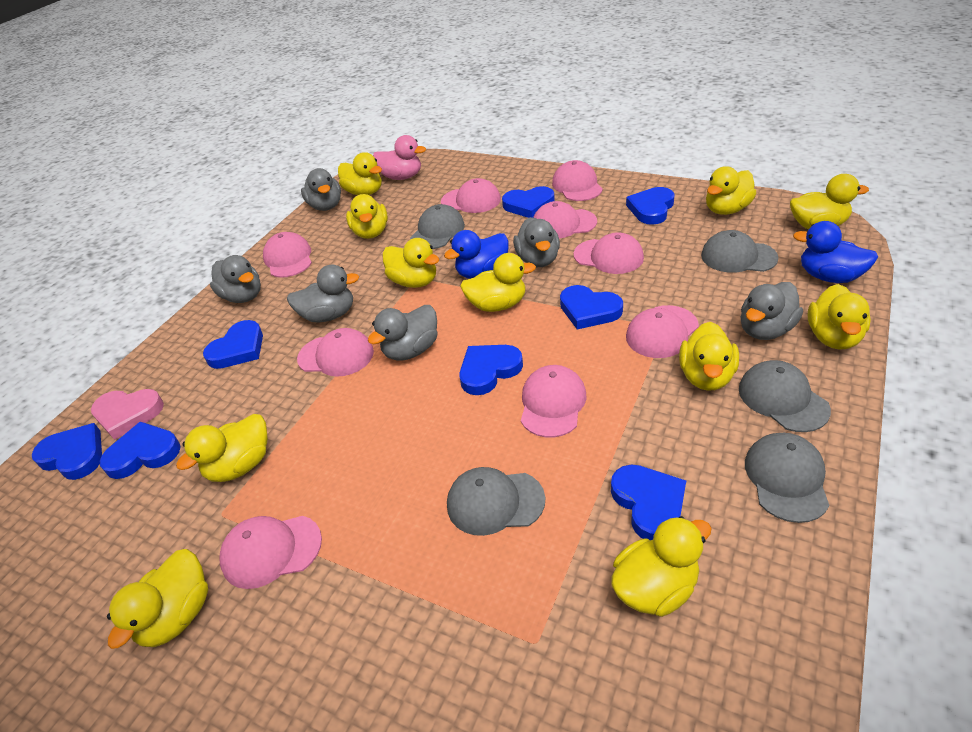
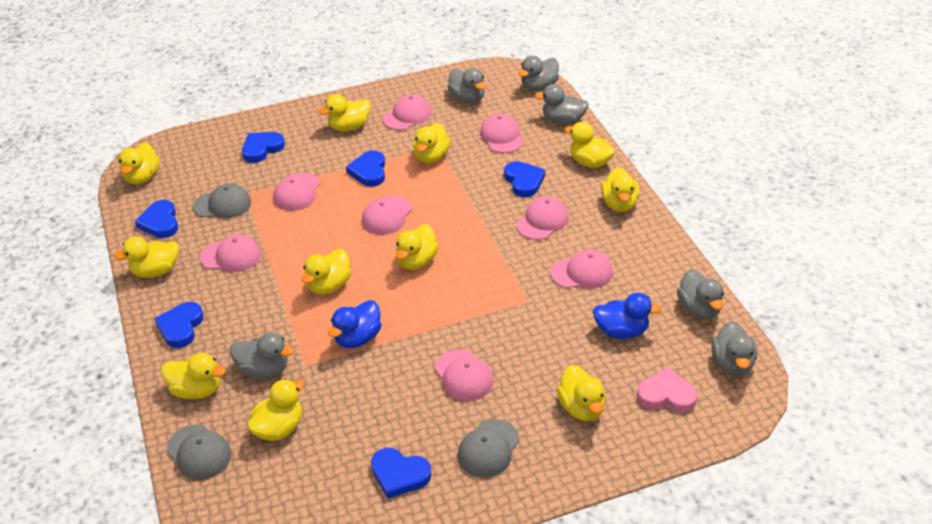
blue heart: 8 -> 6
grey cap: 5 -> 3
pink cap: 9 -> 8
pink duck: 1 -> 0

